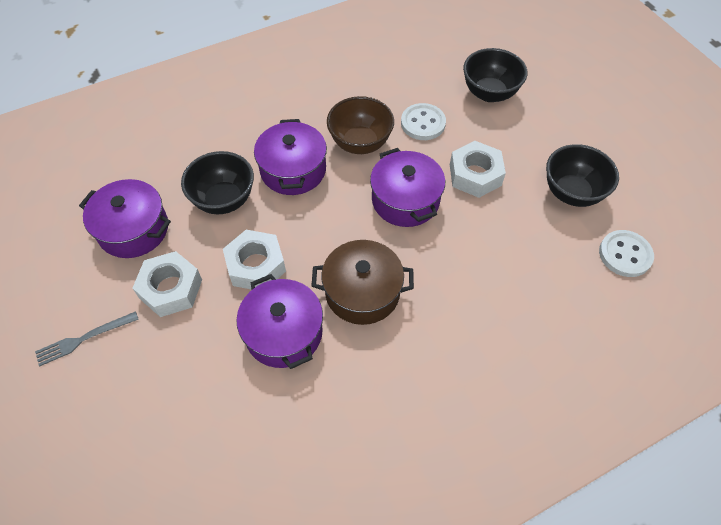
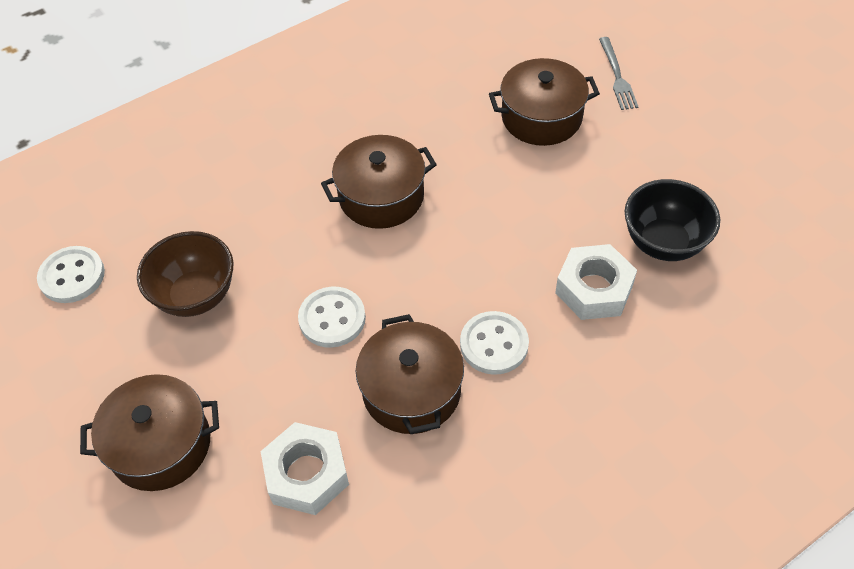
black bowl: 3 -> 1
brown pot: 1 -> 4
purple pot: 4 -> 0
white button: 2 -> 3
white nut: 3 -> 2

